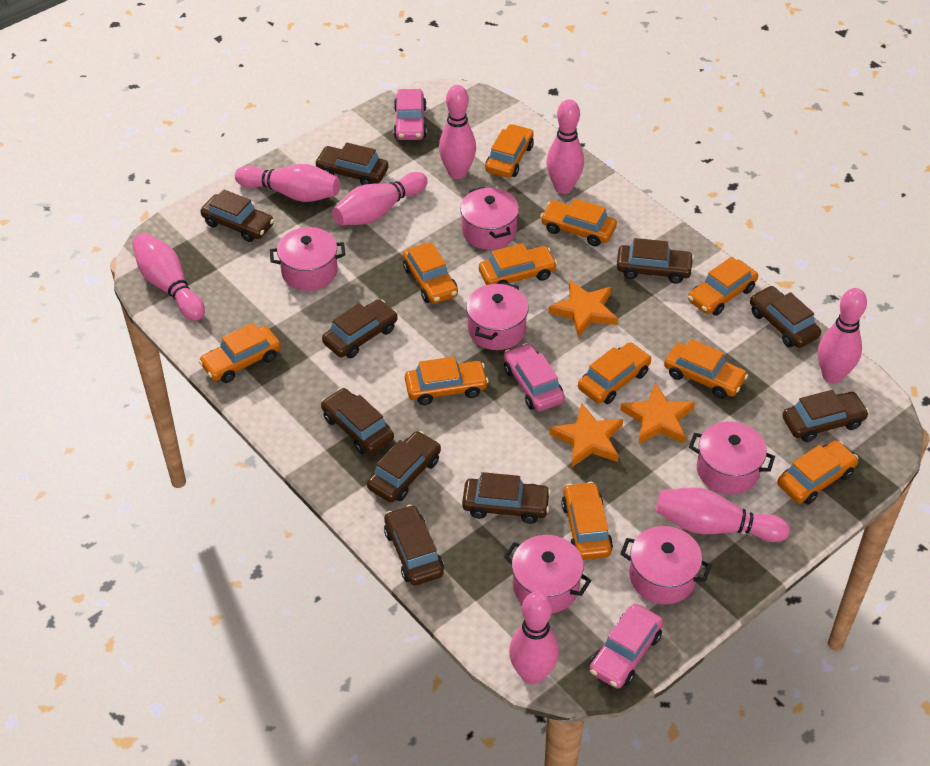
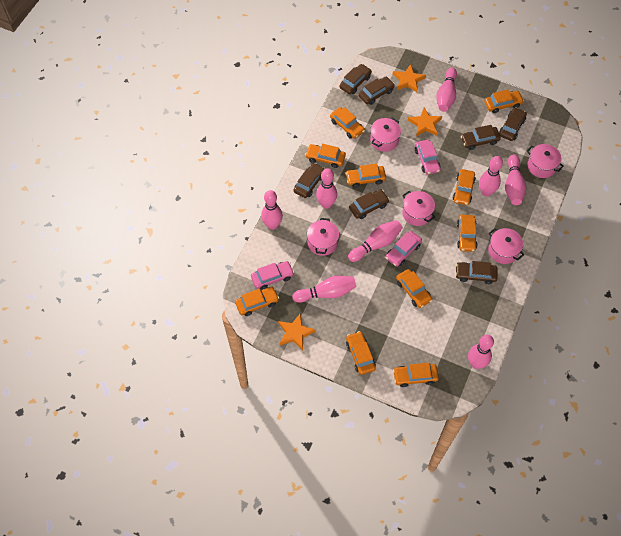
brown car: 10 -> 7
orange car: 11 -> 10
pink pot: 6 -> 5

